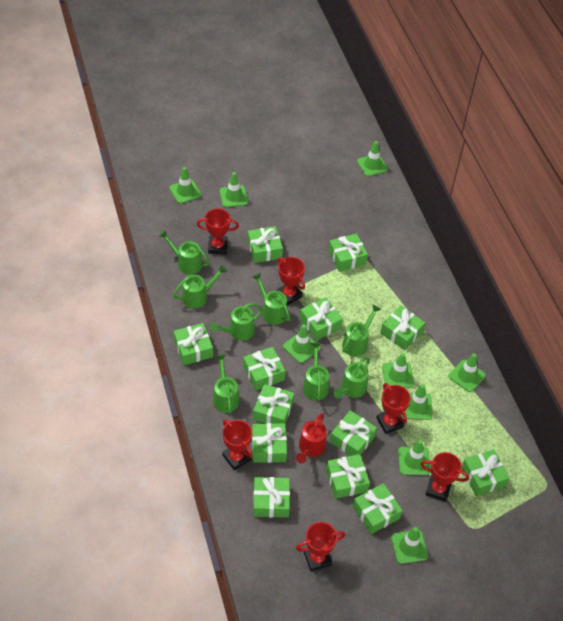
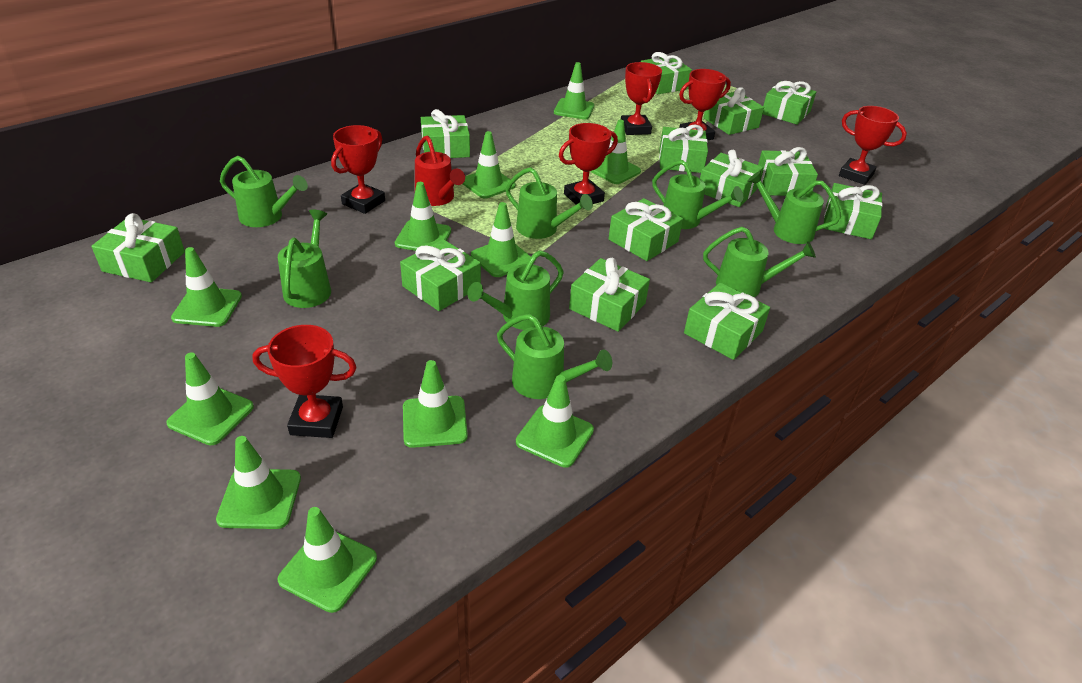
green traffic cone: 9 -> 11

